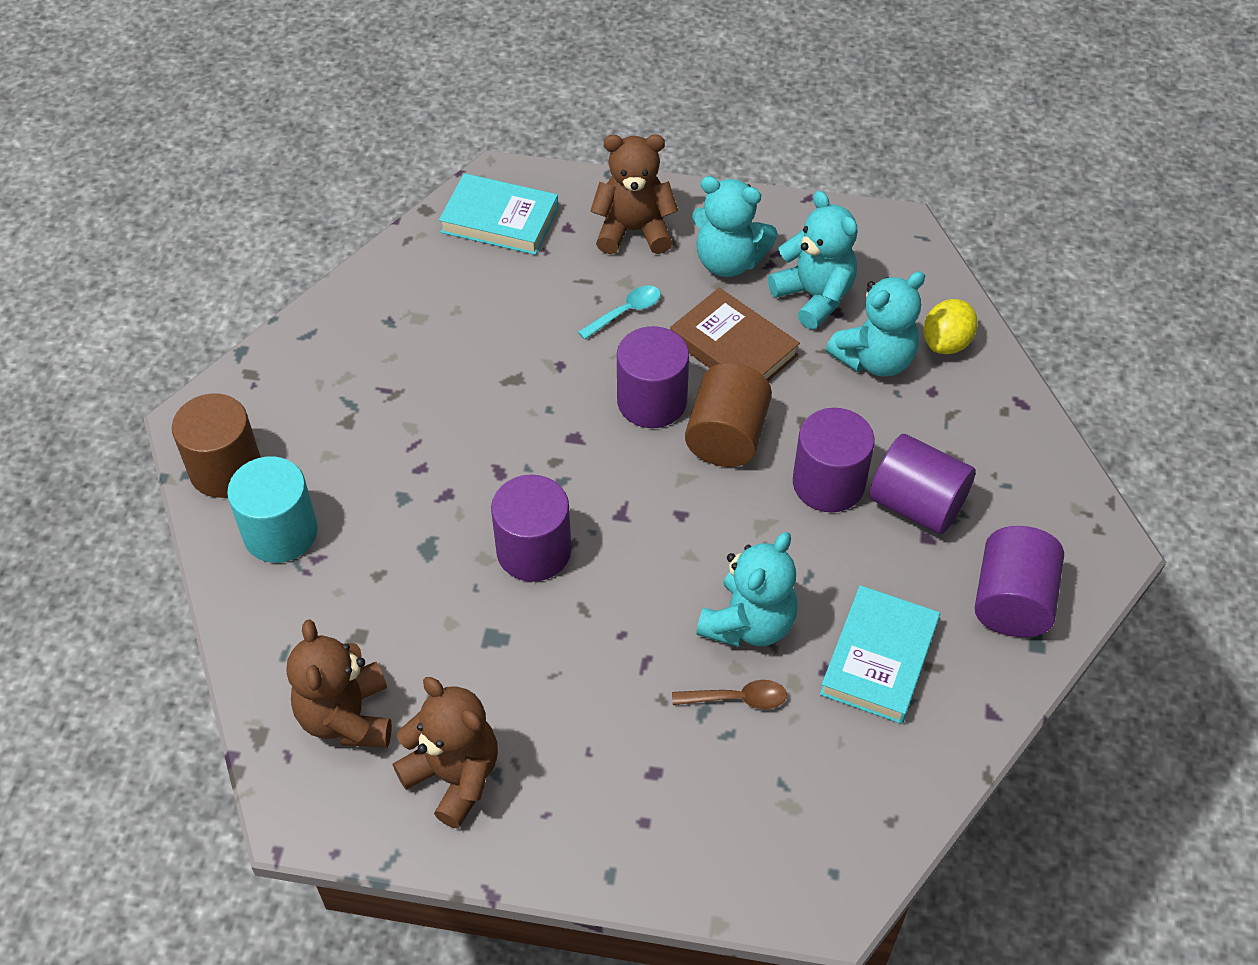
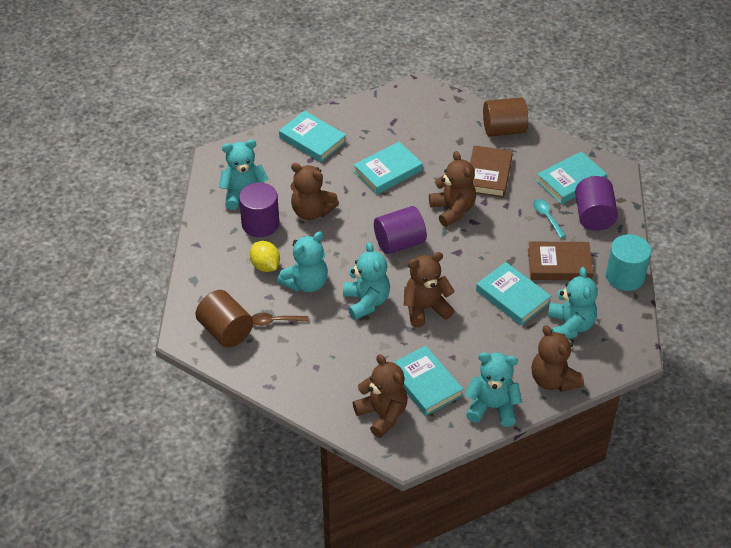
brown book: 1 -> 2
brown teddy bear: 3 -> 5
purple cylinder: 5 -> 3
turquoise book: 2 -> 5
turquoise teddy bear: 4 -> 5

